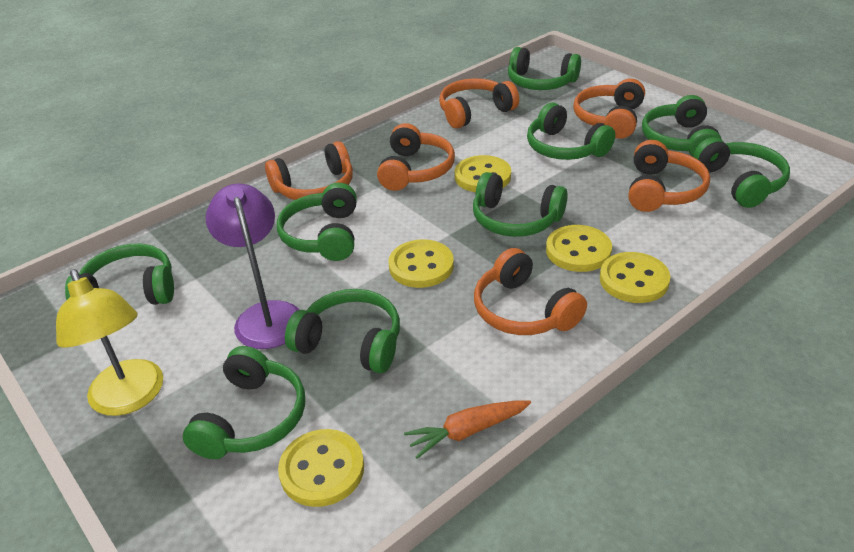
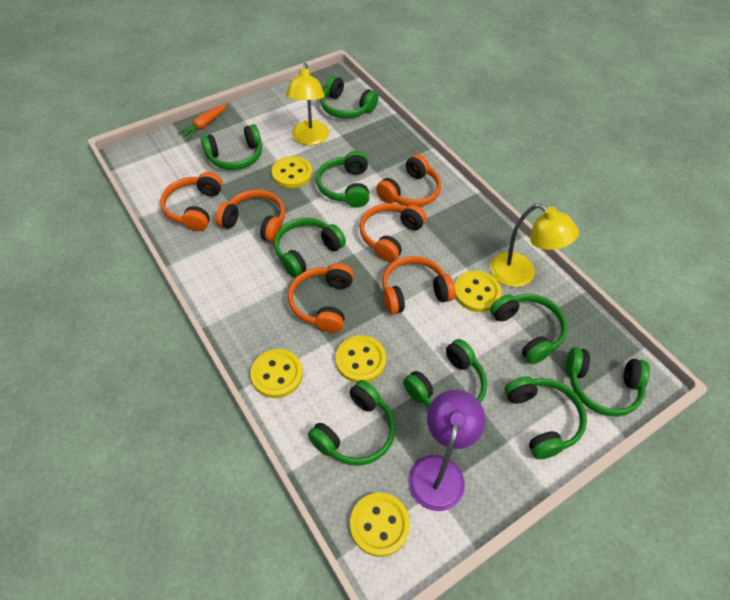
yellow lamp: 1 -> 2

